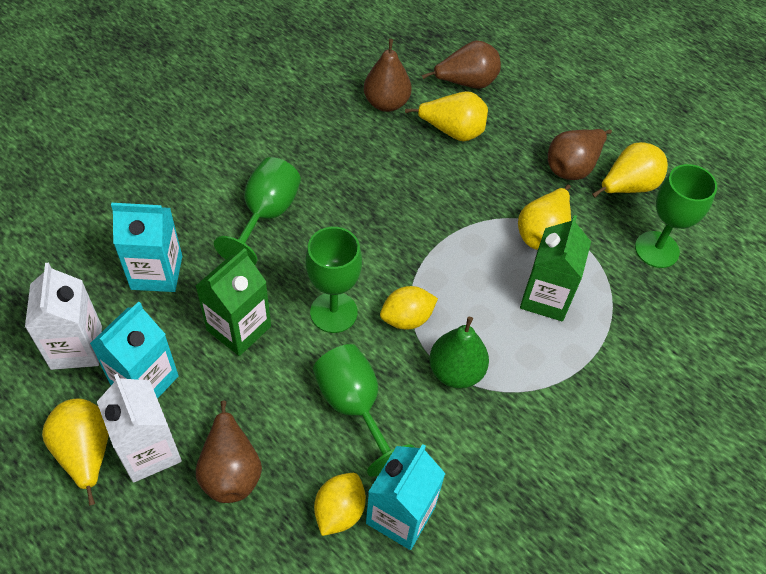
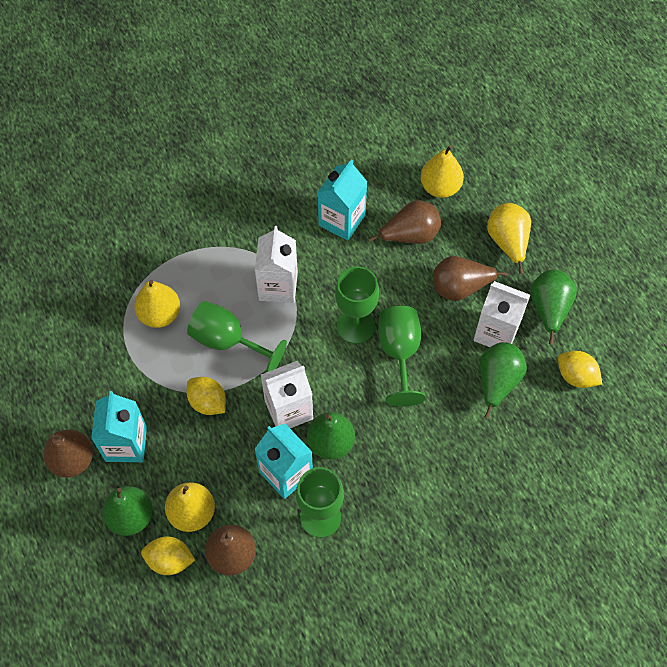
green carton: 2 -> 0
green pear: 1 -> 4
white carton: 2 -> 3
yellow lemon: 2 -> 3

